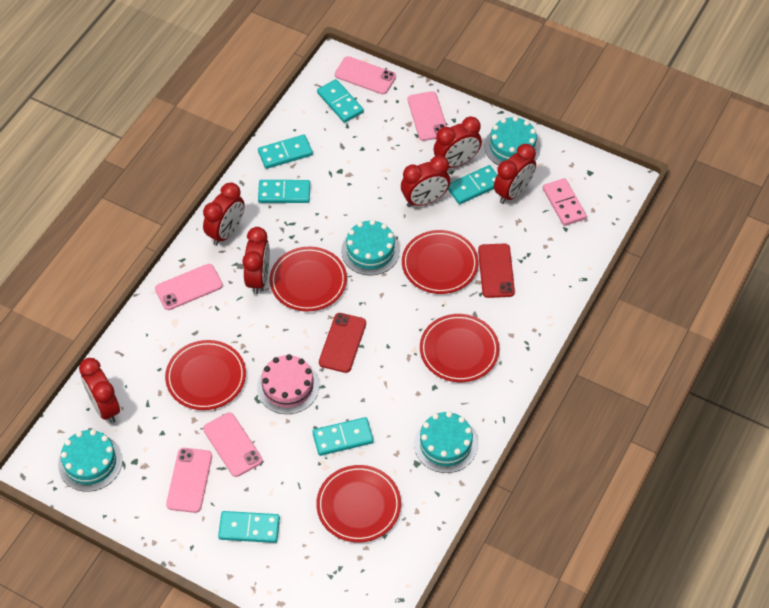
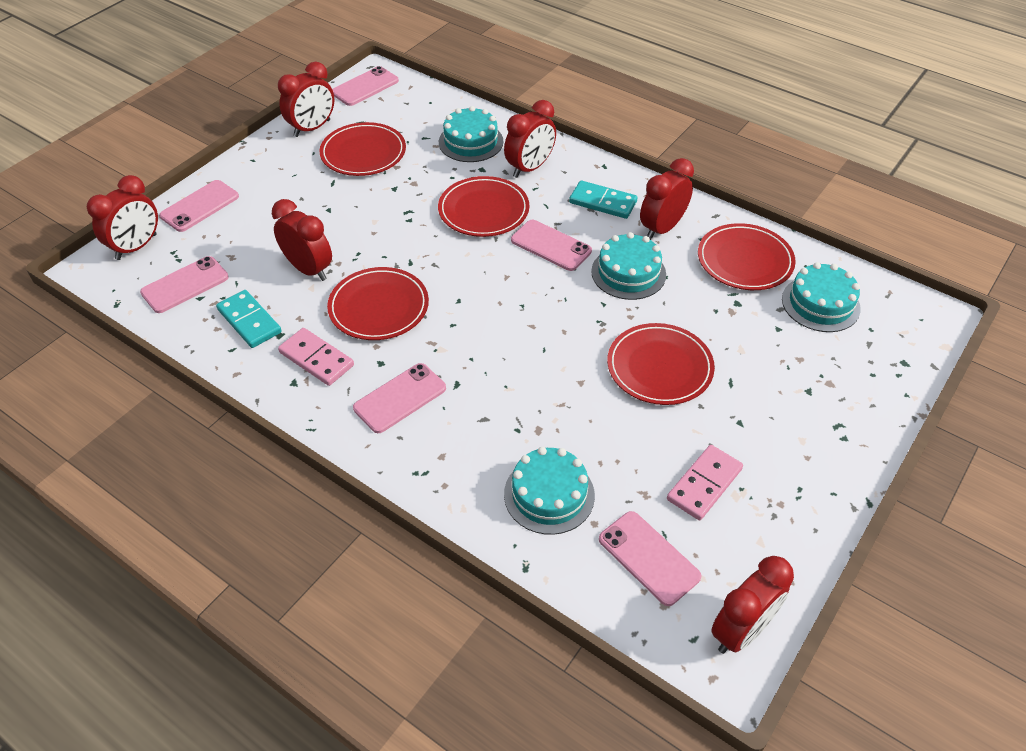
pink cake: 1 -> 0
pink domino: 1 -> 2
pink phone: 5 -> 6
red phone: 2 -> 0
turquoise domino: 6 -> 2

